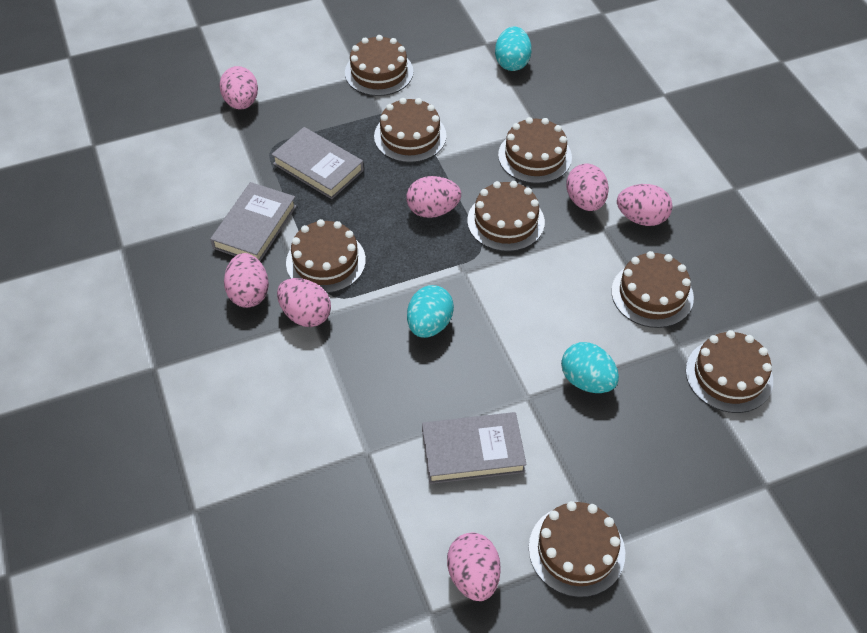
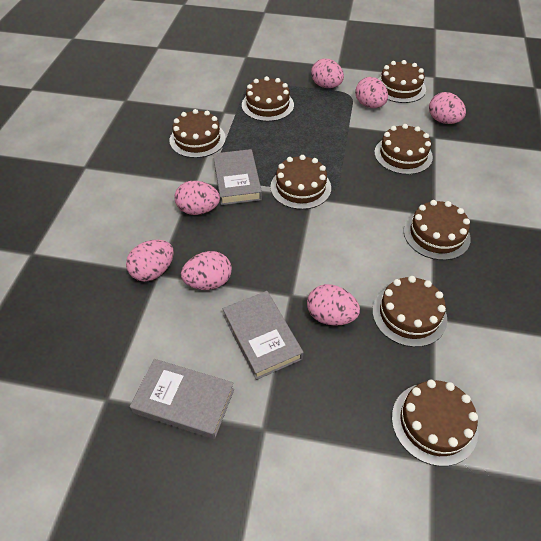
turquoise egg: 3 -> 0

